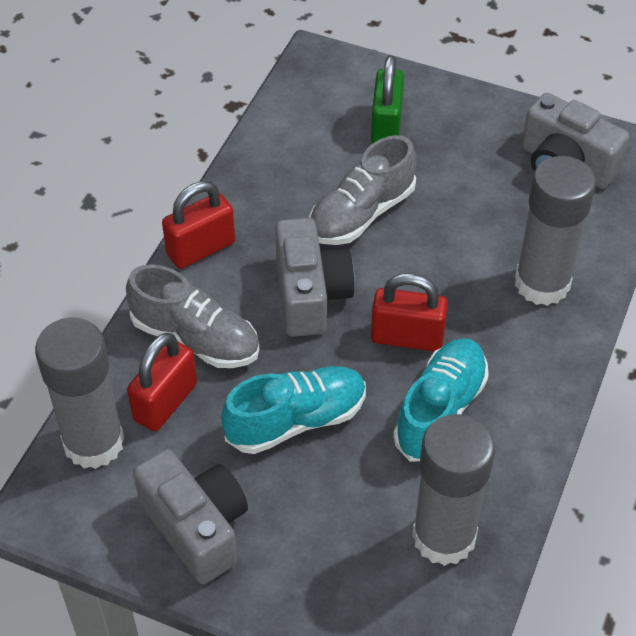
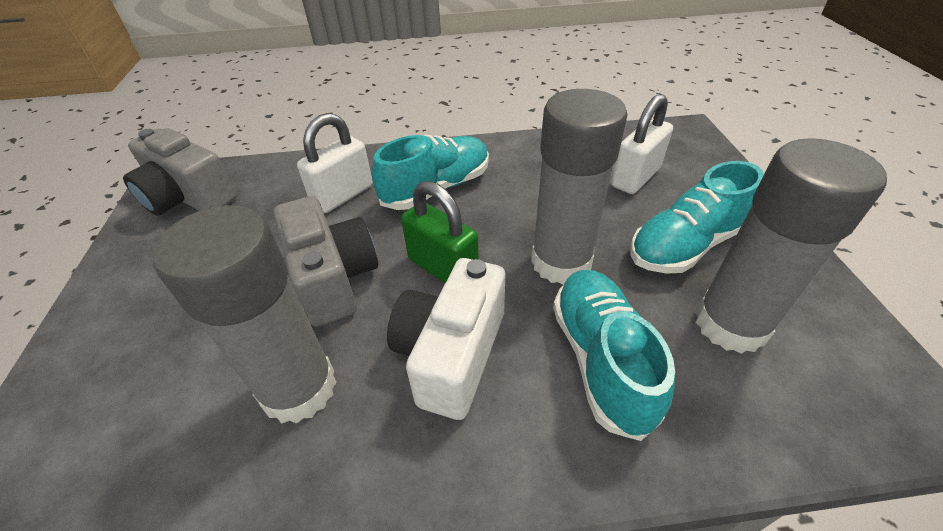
grey camera: 3 -> 2
grey shoe: 2 -> 0
red padlock: 3 -> 0
turquoise shoe: 2 -> 3
white camera: 0 -> 1
white padlock: 0 -> 2

